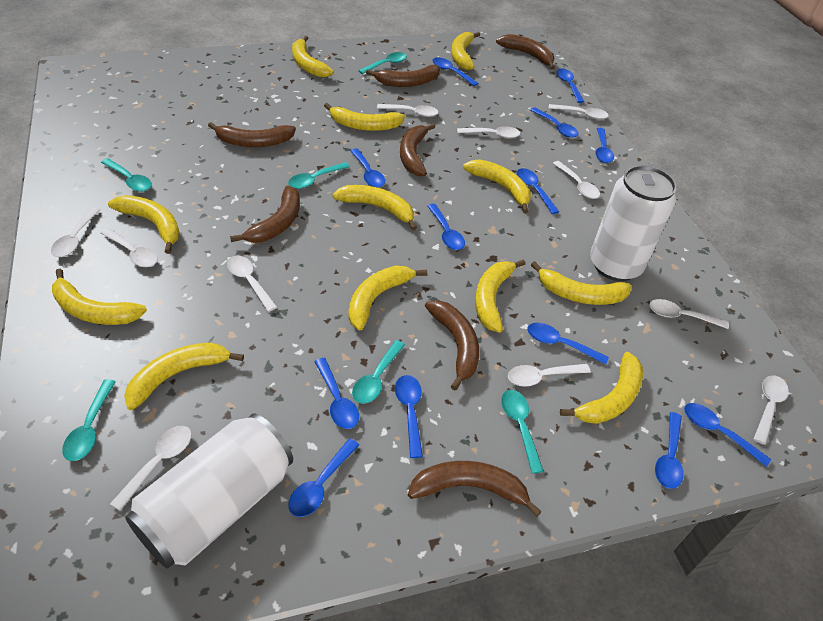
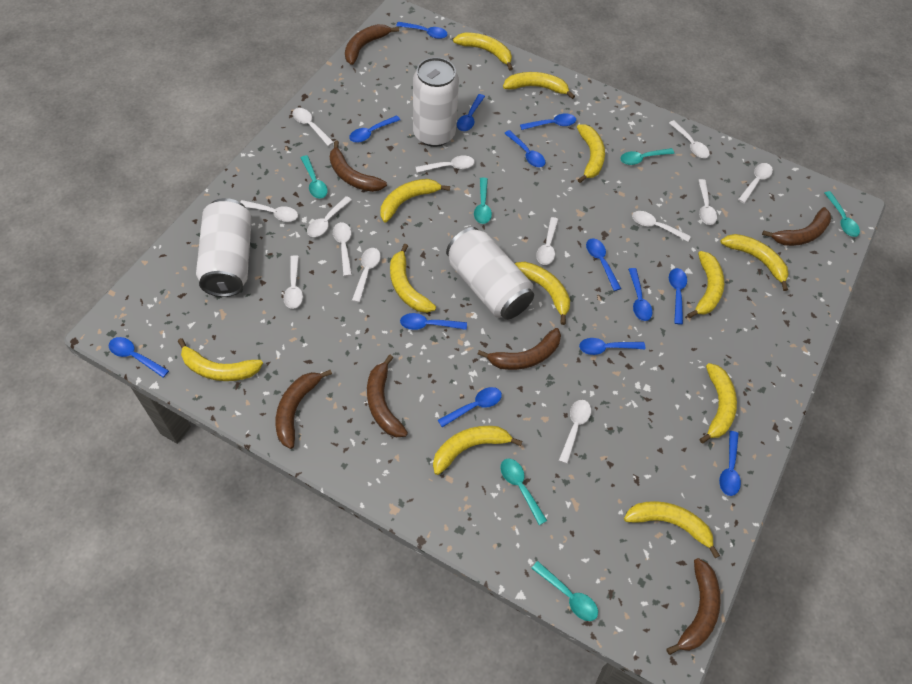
white can: 2 -> 3
white spoon: 11 -> 13

